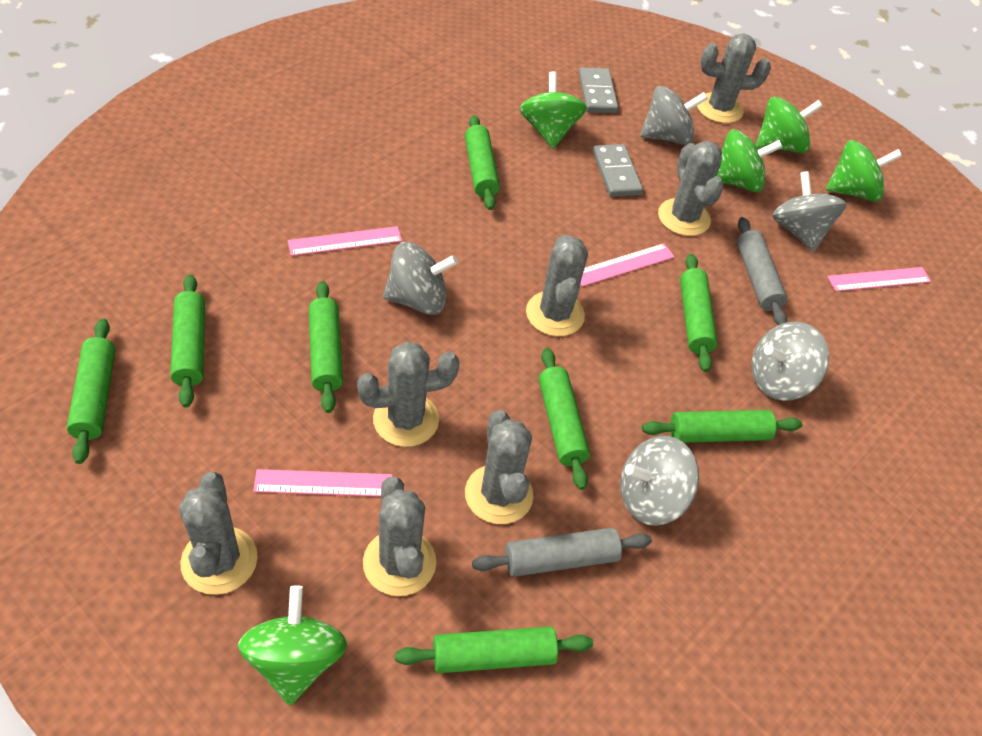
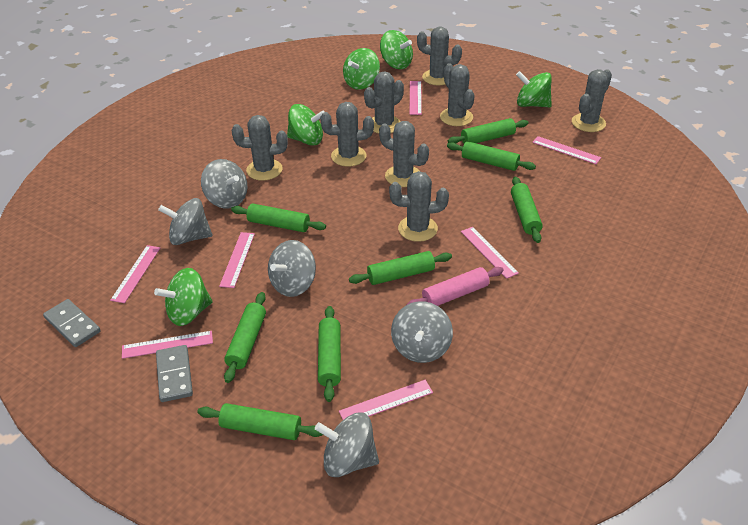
grey cactus: 7 -> 8
grey rolling pin: 2 -> 0
pink rolling pin: 0 -> 1
pink ruler: 4 -> 7

